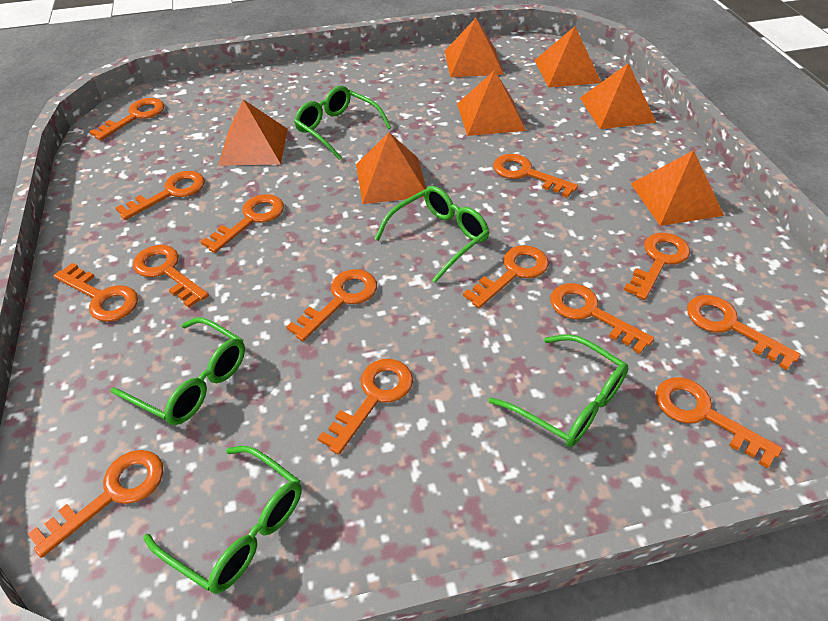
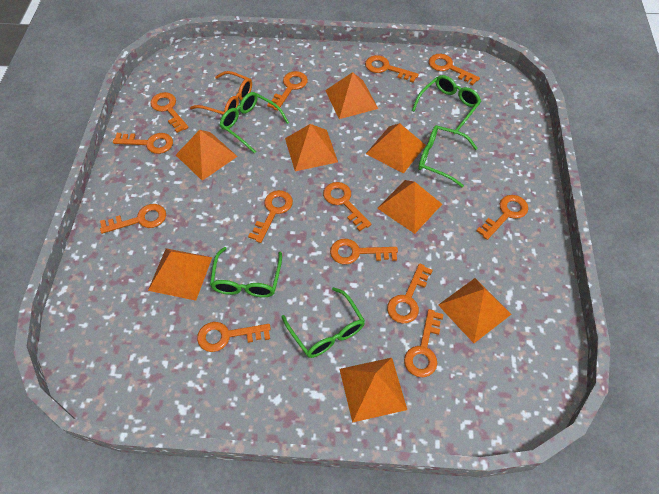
orange glasses: 0 -> 1
orange key: 14 -> 13
orange pyramid: 7 -> 8

